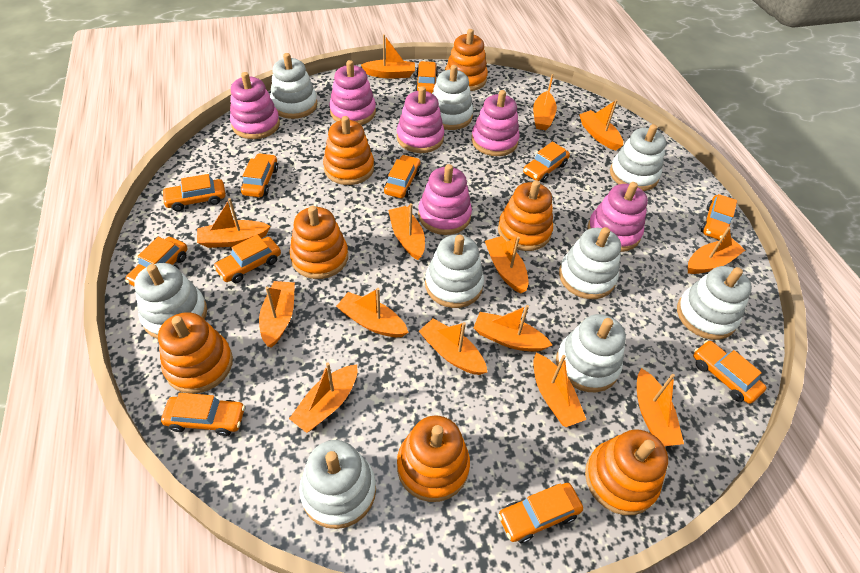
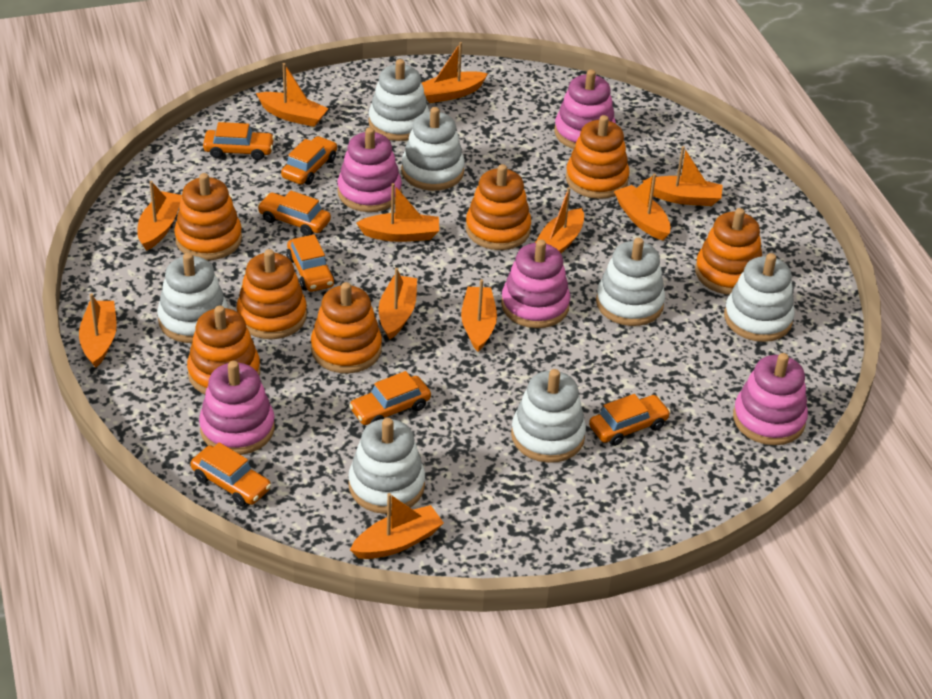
orange boat: 14 -> 11
orange car: 11 -> 7
pink stacking toy: 6 -> 5
white stacking toy: 9 -> 7

